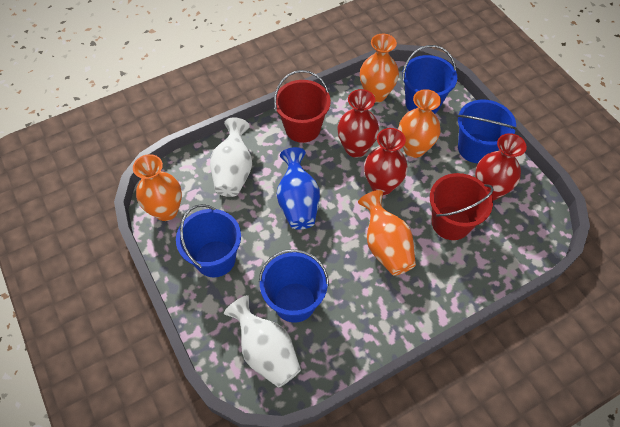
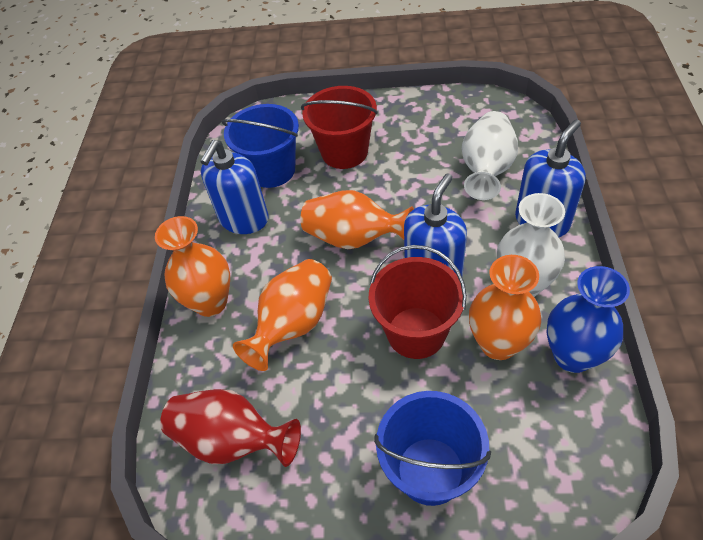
blue bucket: 4 -> 2
blue soap dispenser: 0 -> 3
red vase: 3 -> 1

